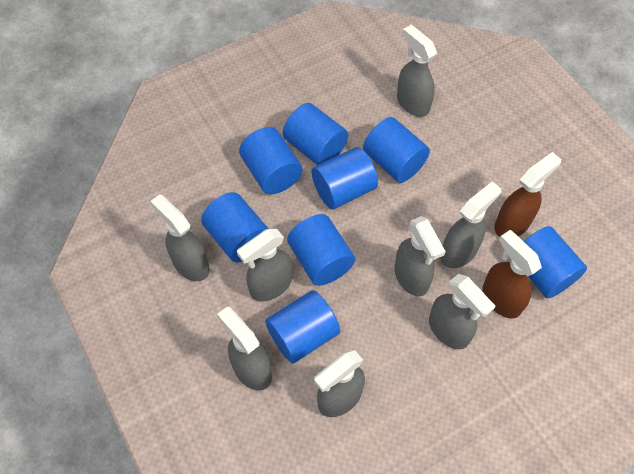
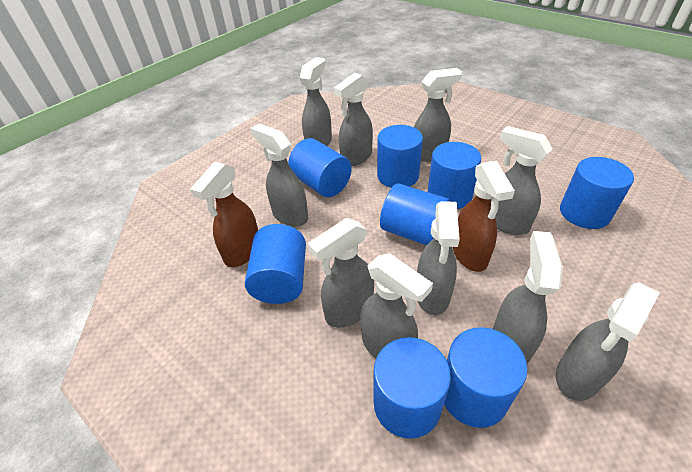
grey spray bottle: 8 -> 10

